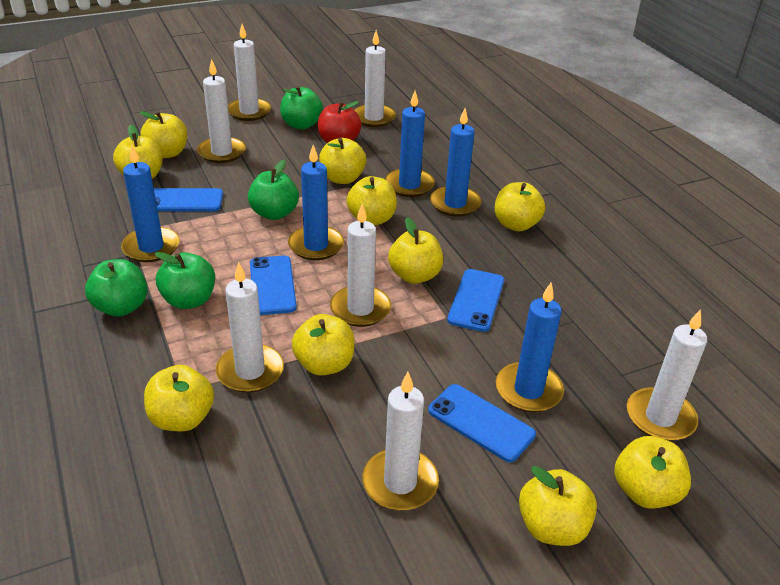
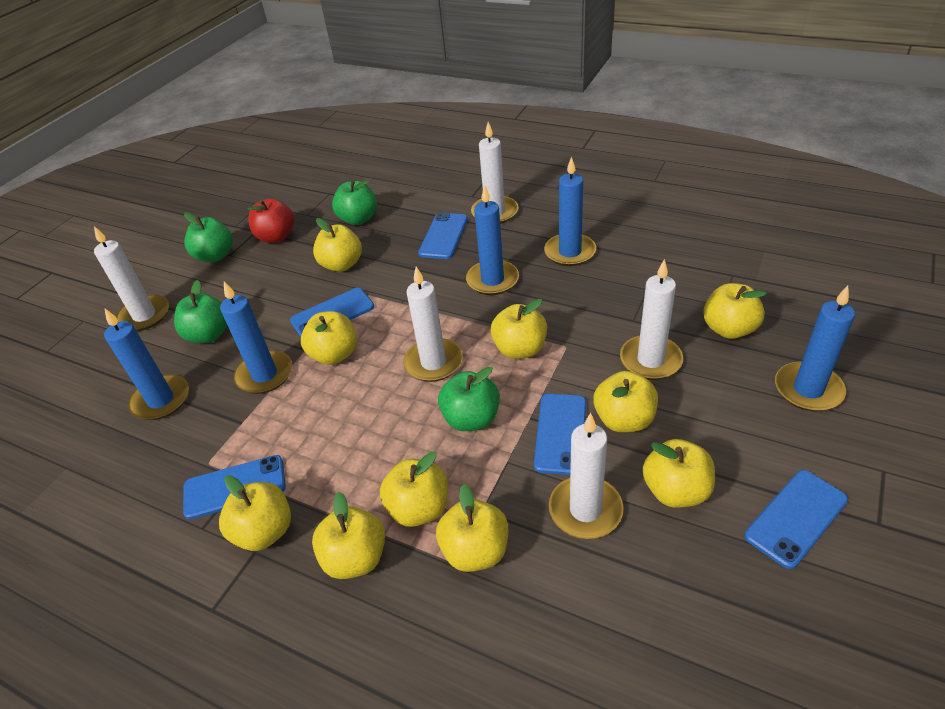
blue phone: 4 -> 5
white candle: 7 -> 5

